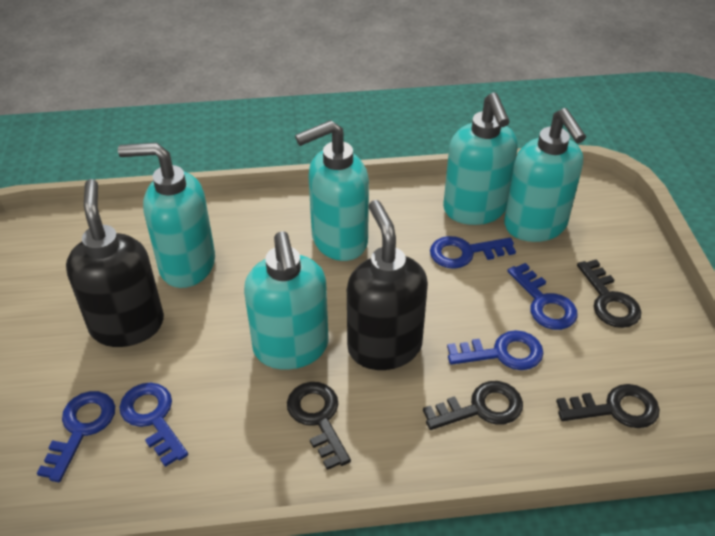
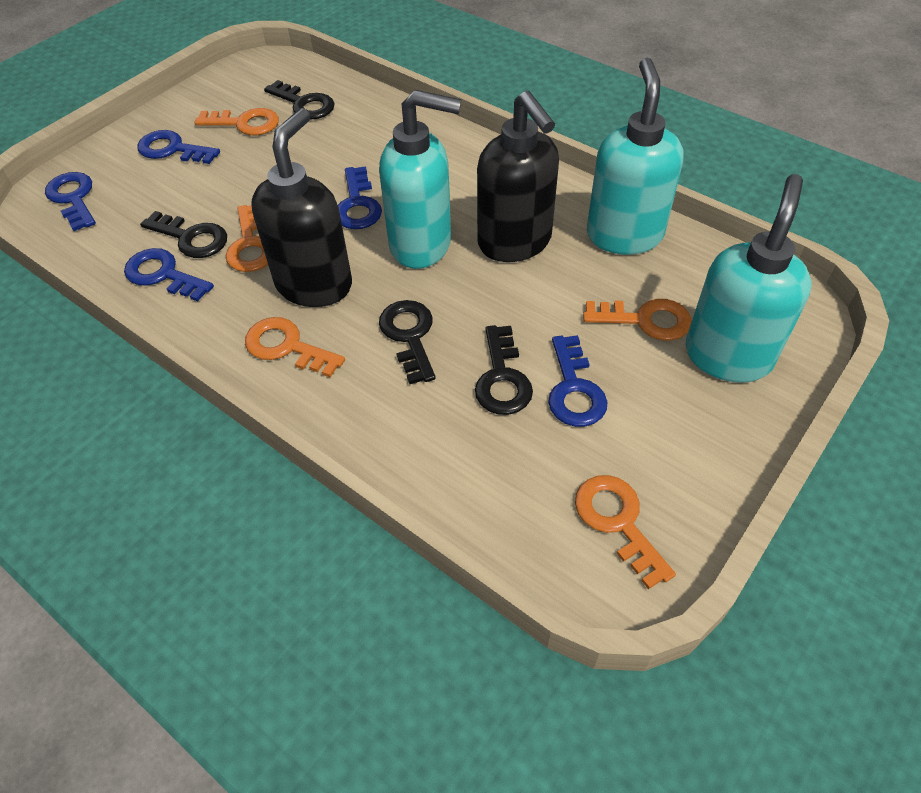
orange key: 0 -> 5
turquoise soap dispenser: 5 -> 3

